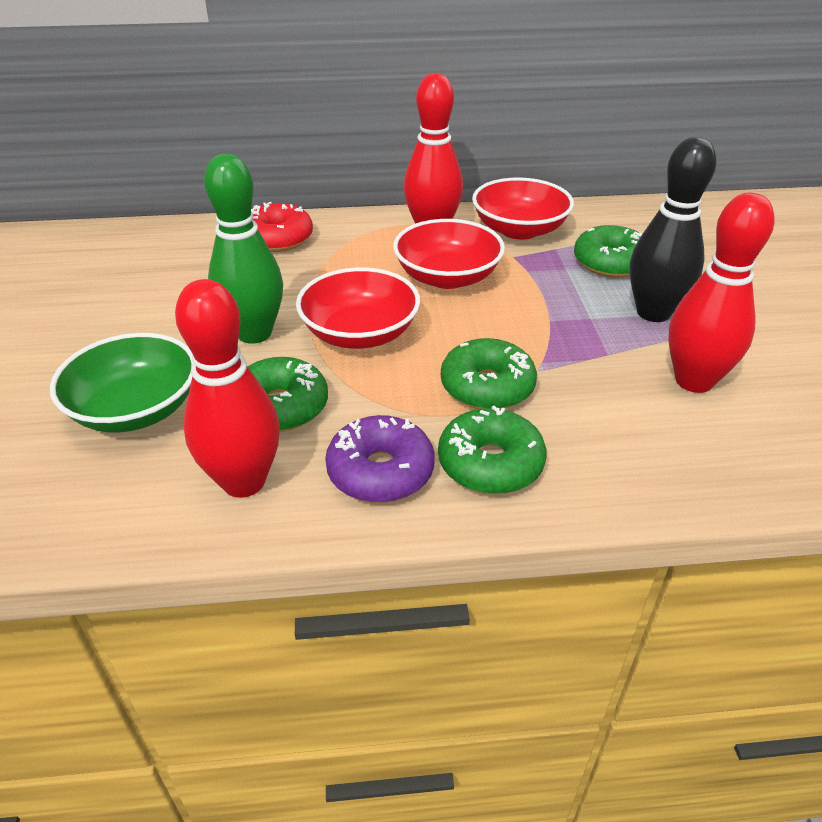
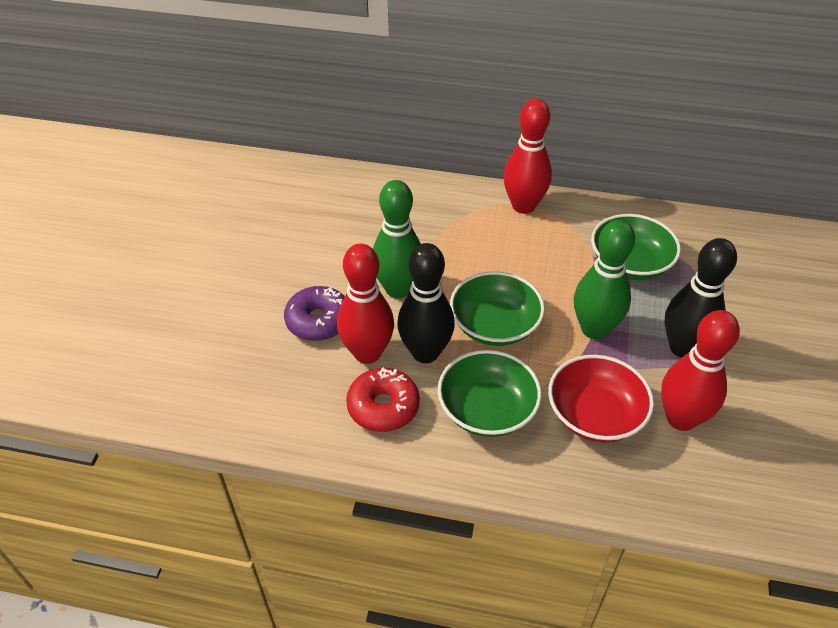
black bowling pin: 1 -> 2
green bowl: 1 -> 3
green bowling pin: 1 -> 2
green donut: 4 -> 0
red bowl: 3 -> 1

